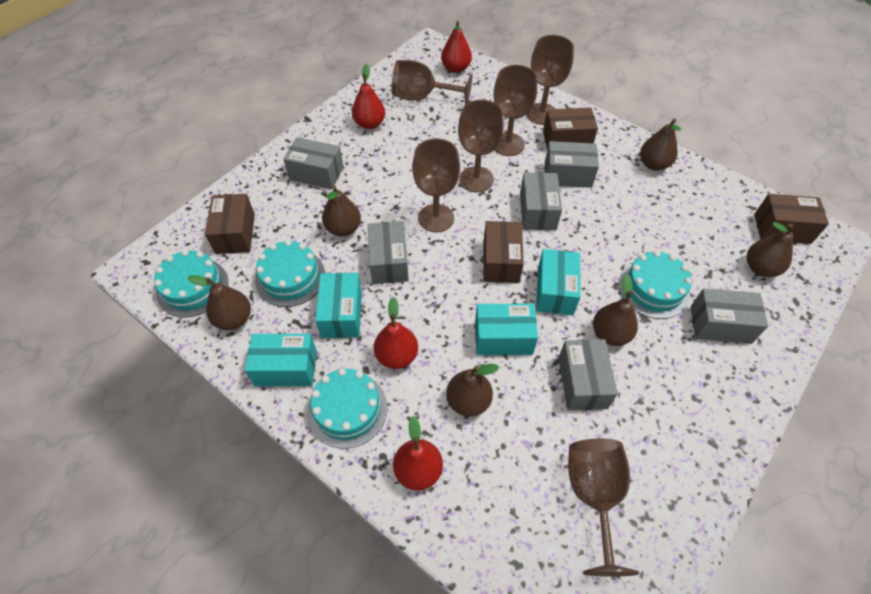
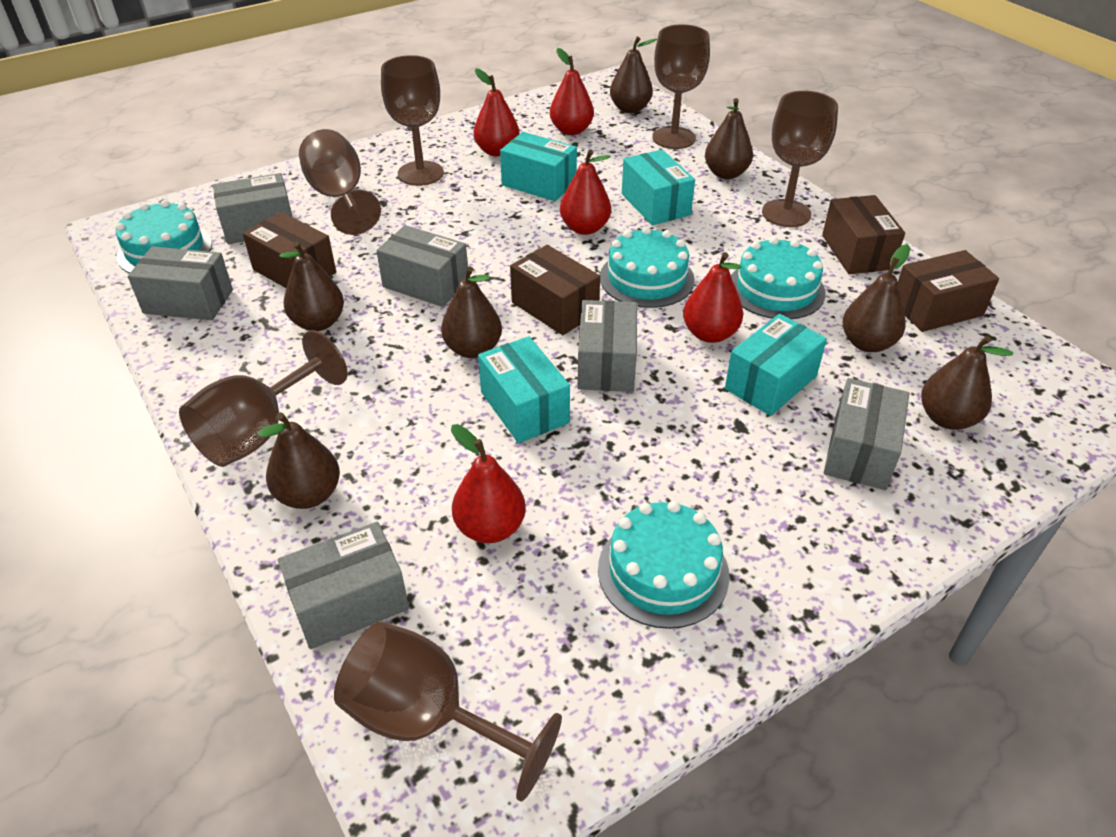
brown pear: 6 -> 7
red pear: 4 -> 5

